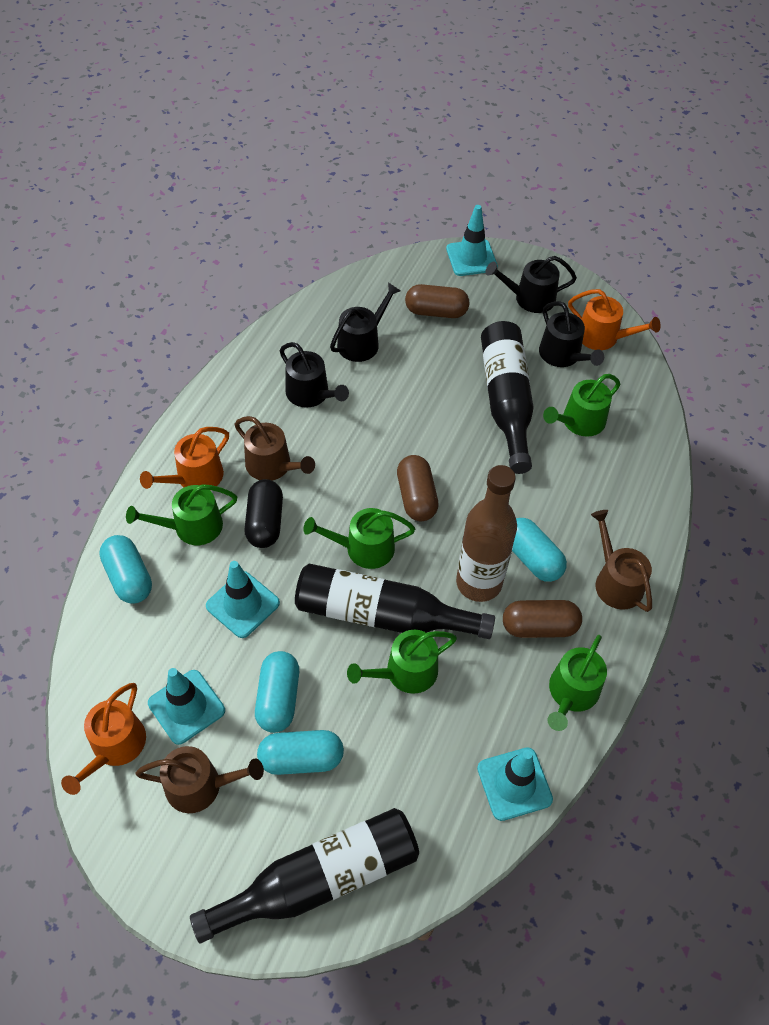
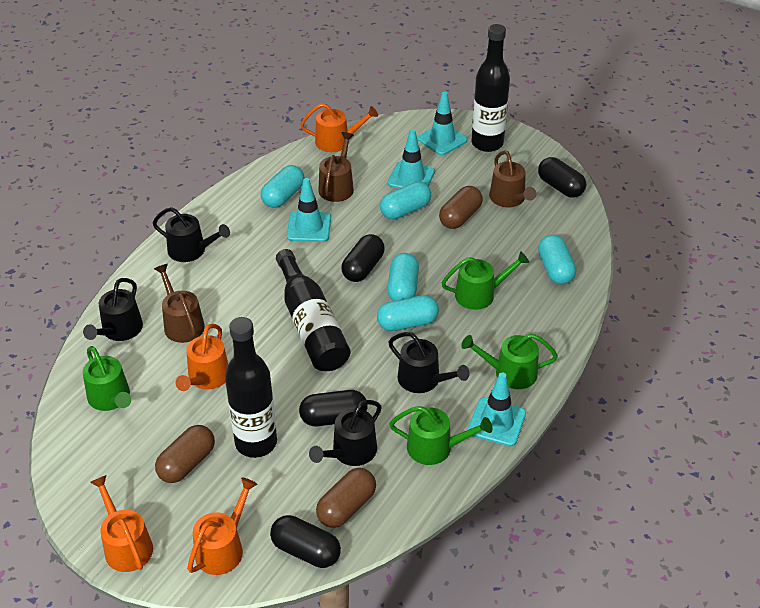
black capsule: 1 -> 4
brown bottle: 1 -> 0
green watering can: 5 -> 4
orange watering can: 3 -> 4
turquoise capsule: 4 -> 5

